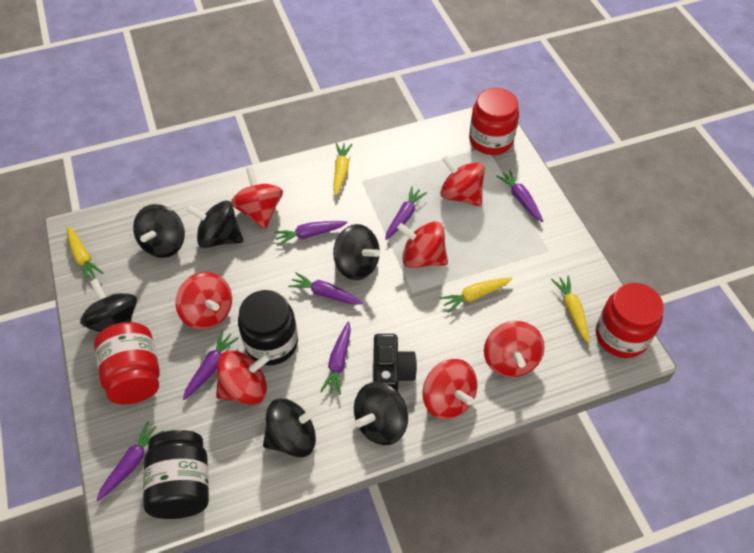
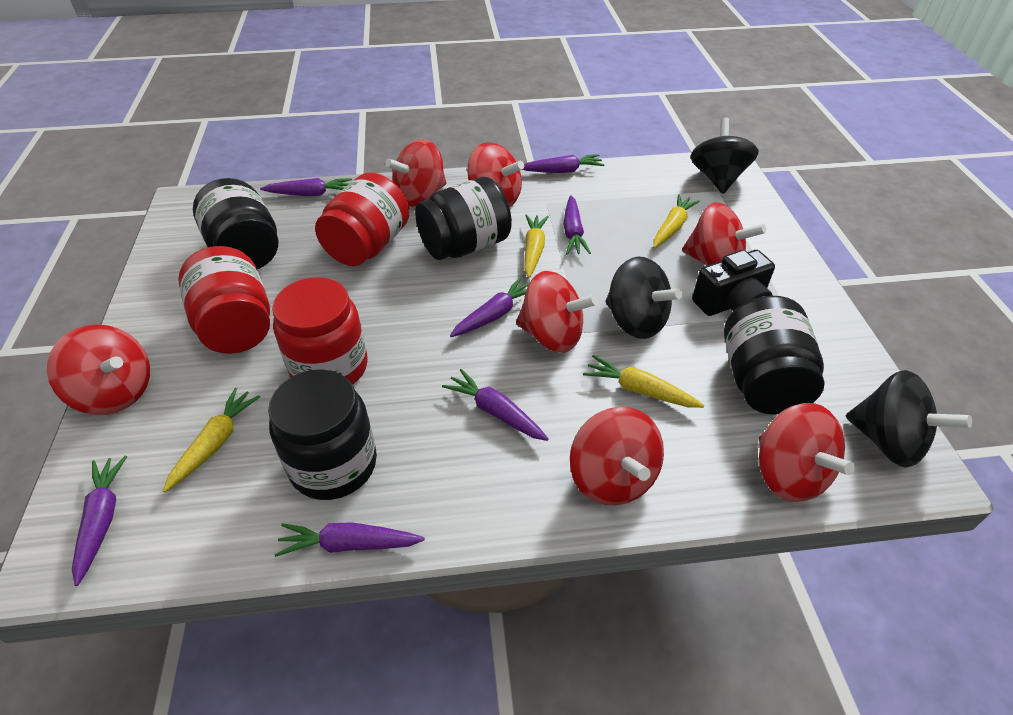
black jar: 2 -> 4
black spinning top: 6 -> 3

